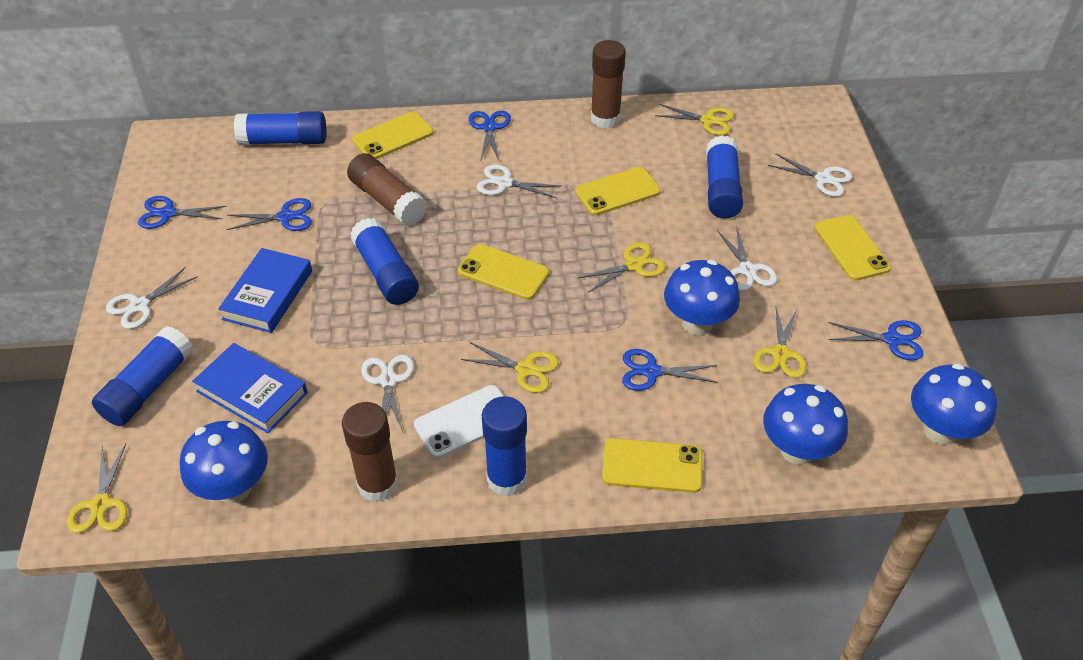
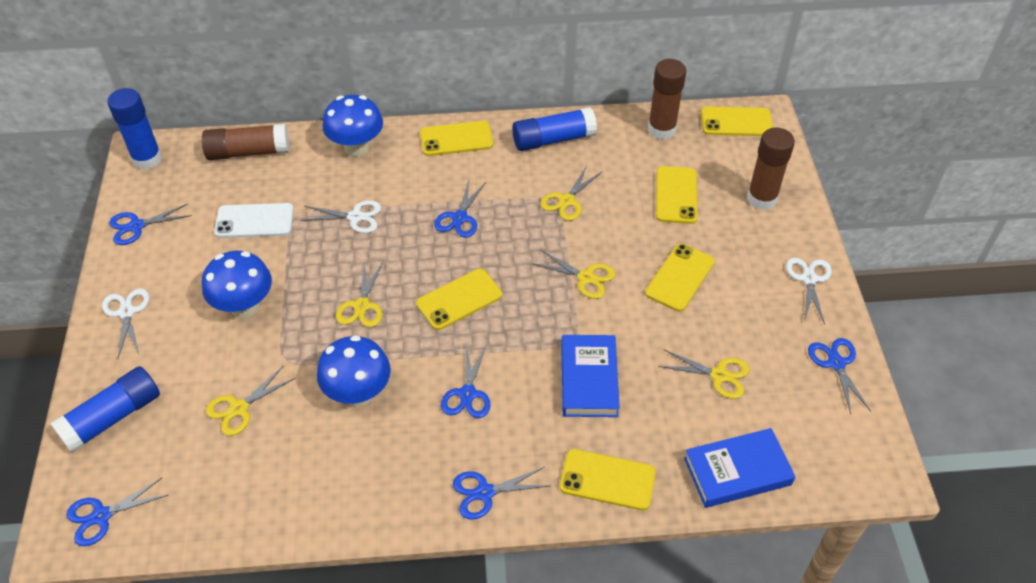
blue glue stick: 5 -> 3
blue mushroom: 4 -> 3
blue scissors: 5 -> 6
white scissors: 5 -> 3
yellow phone: 5 -> 6

